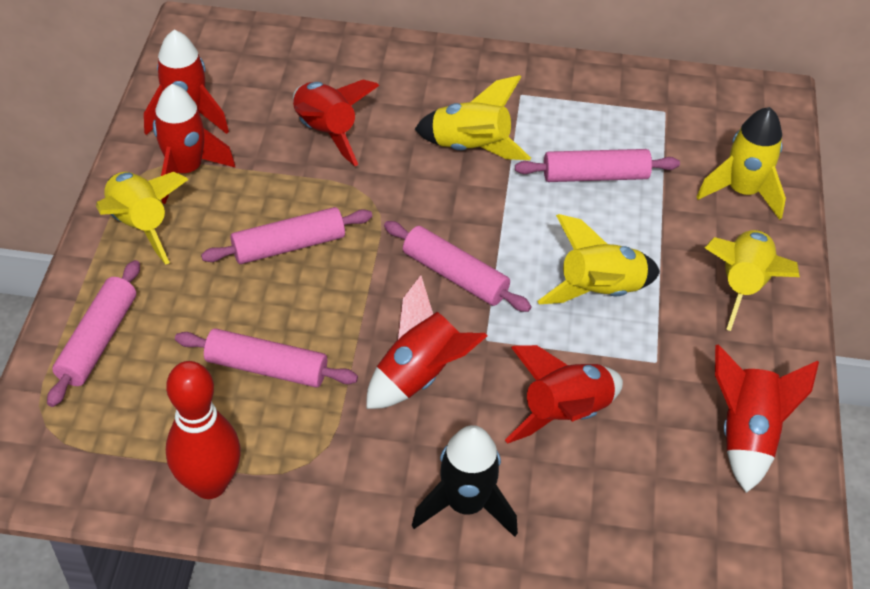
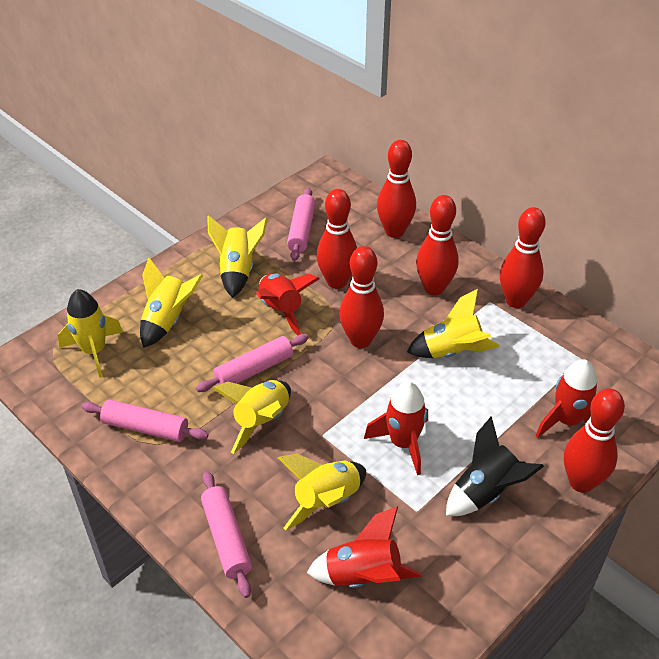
pink rolling pin: 5 -> 4
red bowling pin: 1 -> 6
red rocket: 6 -> 4
yellow rocket: 5 -> 6

